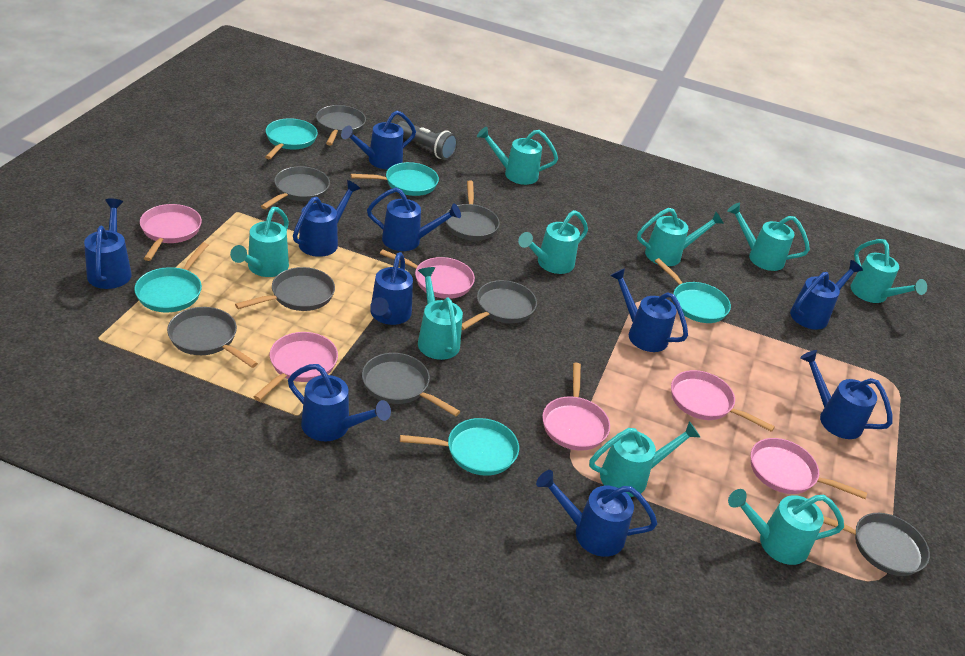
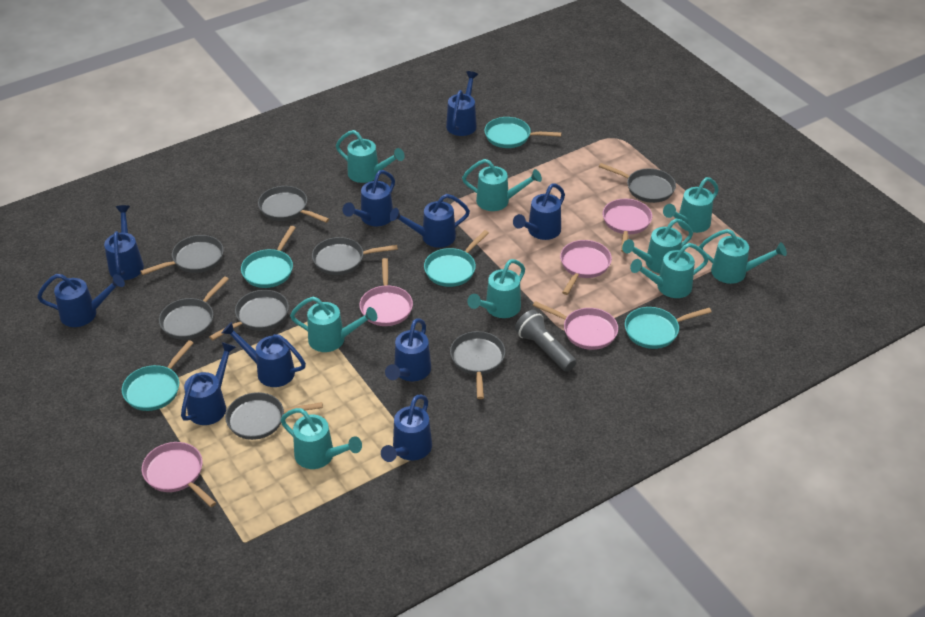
pink pan: 6 -> 5

